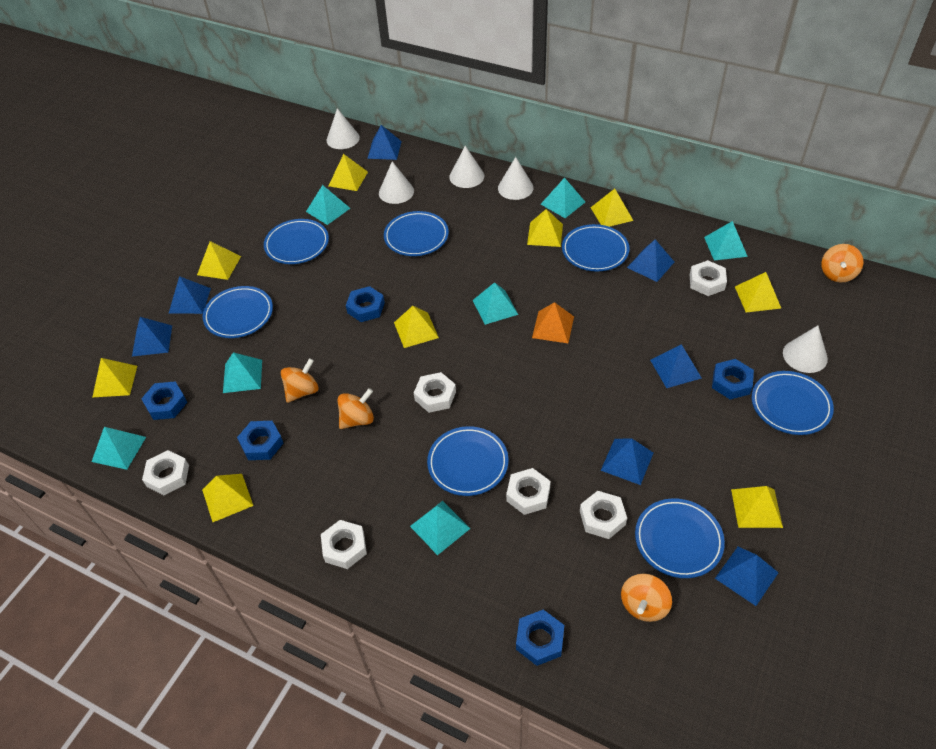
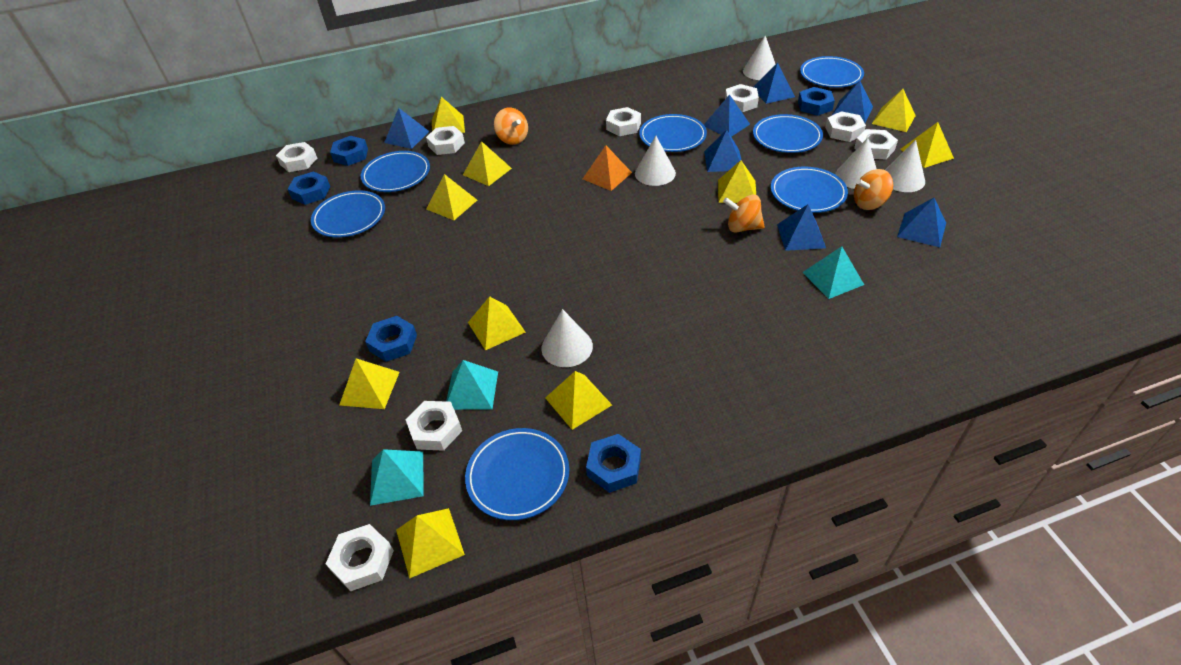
orange spinning top: 4 -> 3
turquoise pyramid: 7 -> 3
white nut: 6 -> 8
yellow pyramid: 9 -> 10

